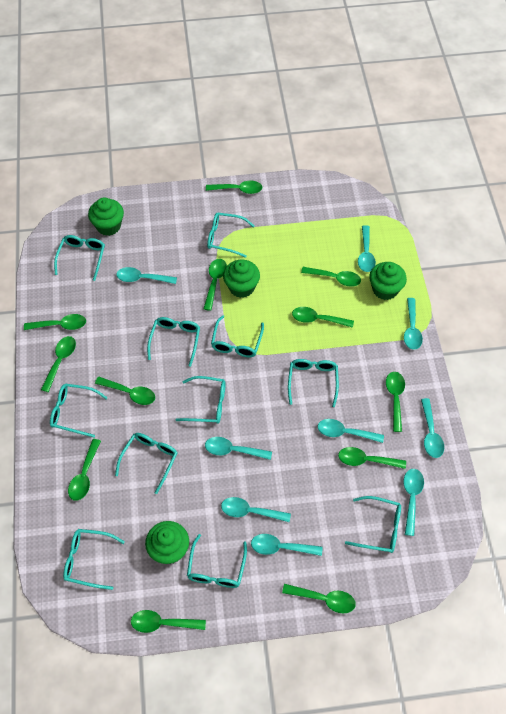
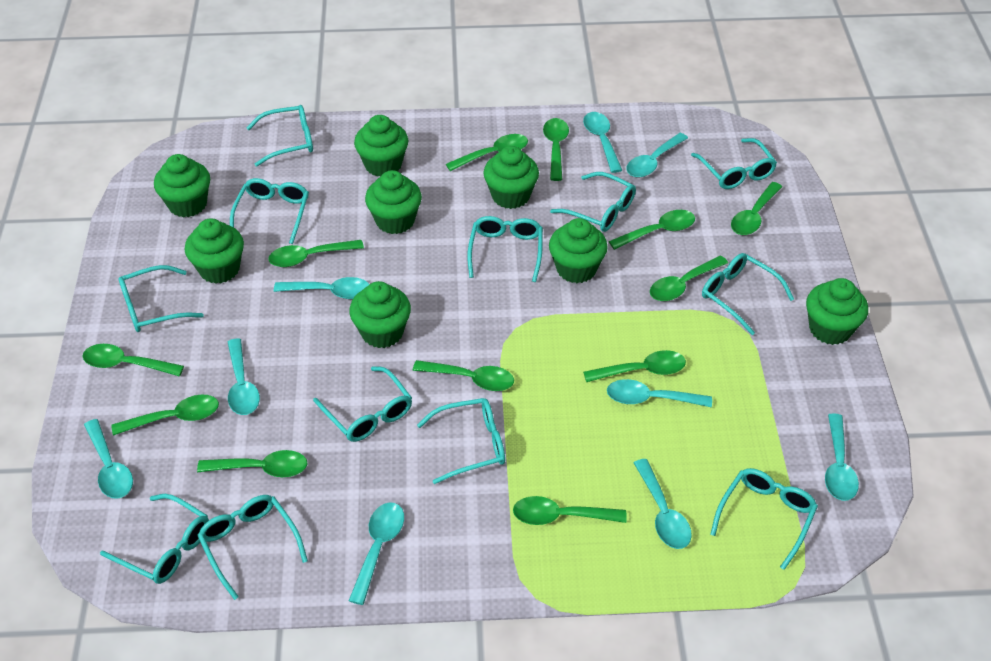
green cupcake: 4 -> 8
turquoise glasses: 11 -> 12

